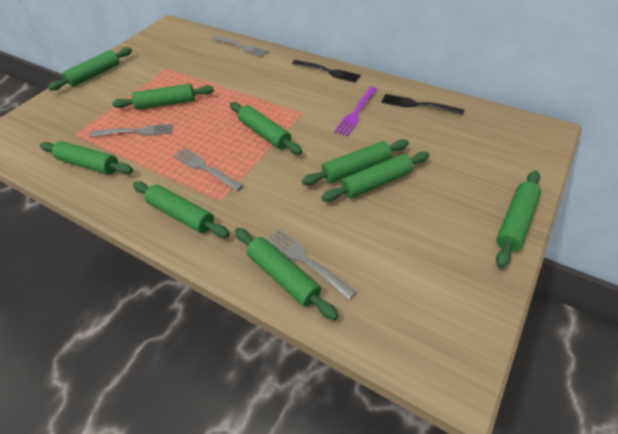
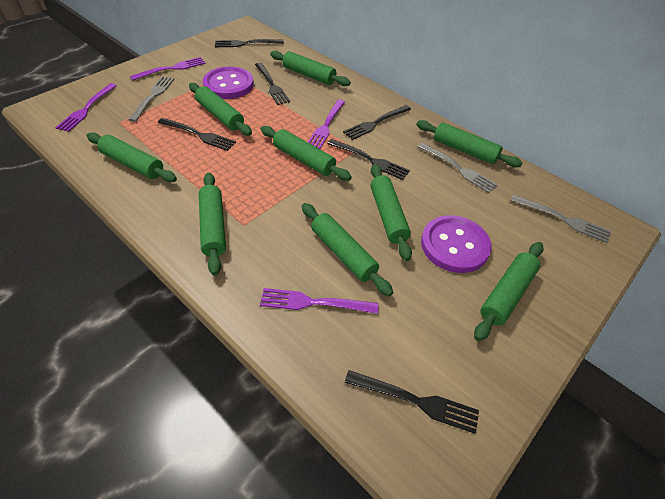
black fork: 2 -> 6
grey fork: 4 -> 3
purple button: 0 -> 2
purple fork: 1 -> 4

